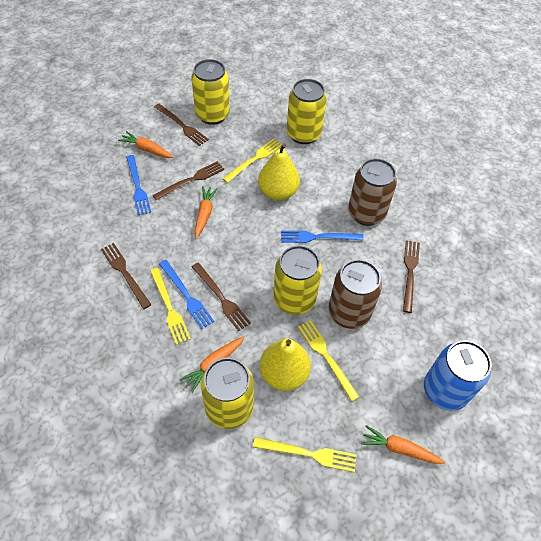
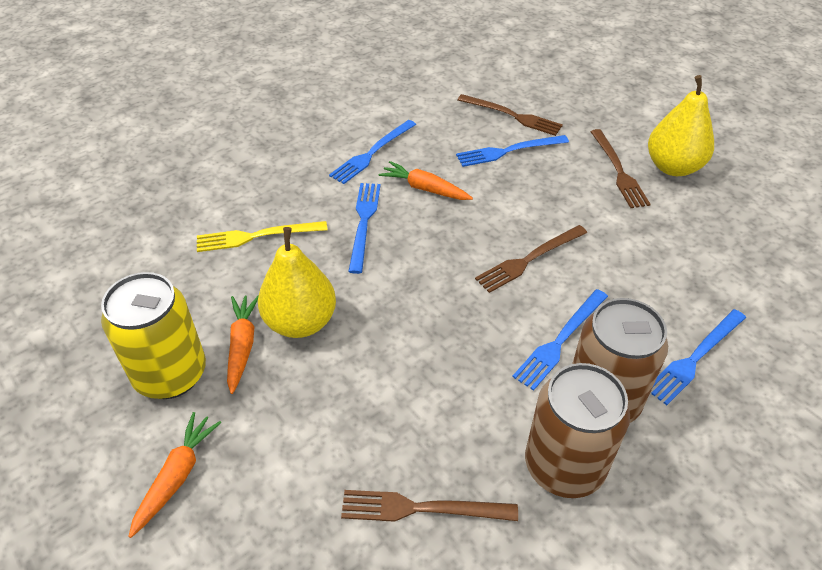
blue can: 1 -> 0
blue fork: 3 -> 5
brown fork: 5 -> 4
orange carrot: 4 -> 3
yellow can: 4 -> 1
yellow fork: 4 -> 1

